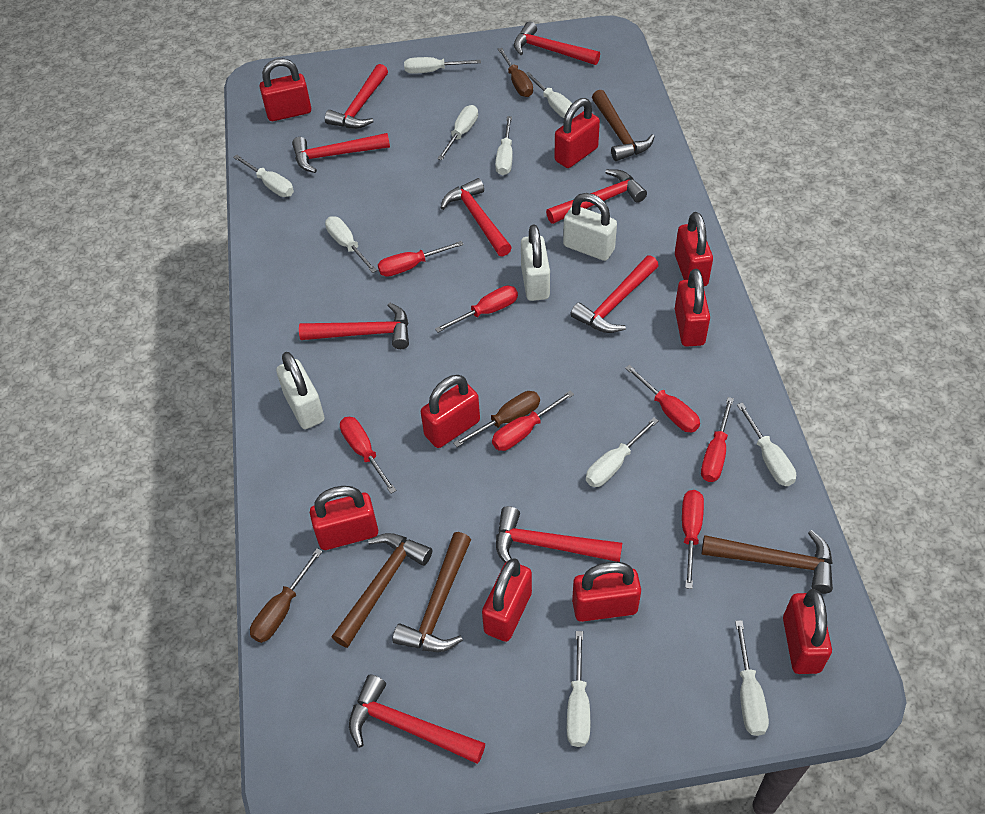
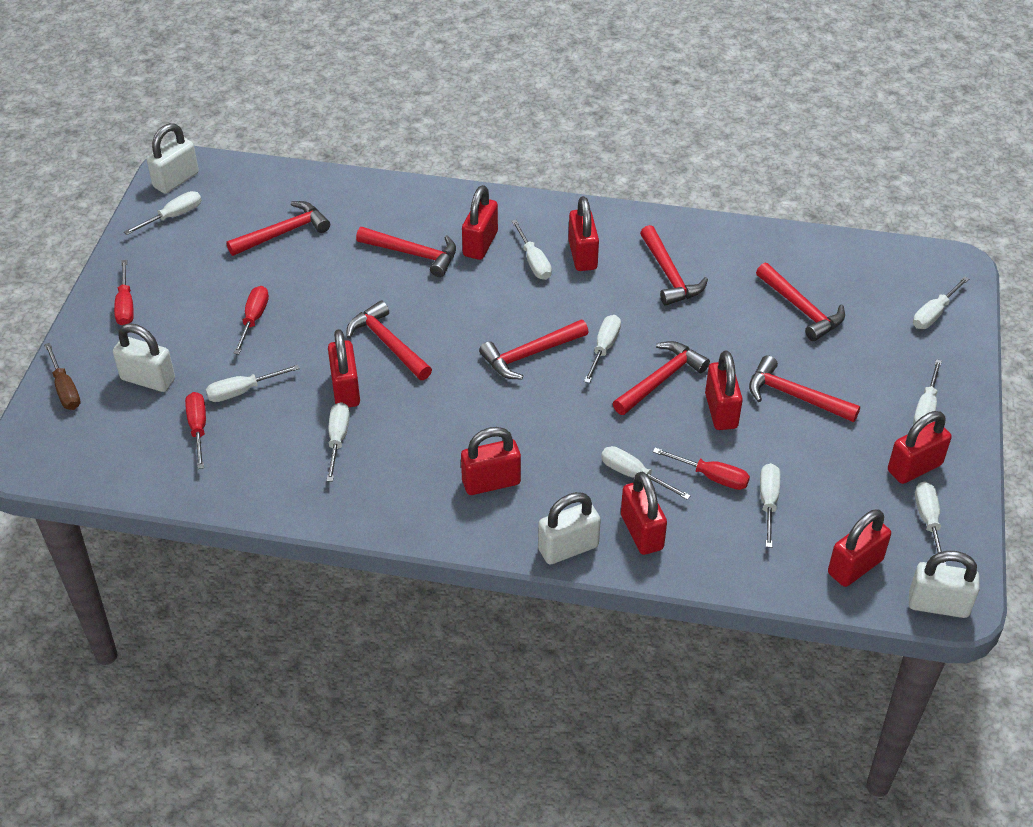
brown hammer: 4 -> 0
brown screwdriver: 3 -> 1
red hammer: 9 -> 8
red padlock: 9 -> 8
red screwdriver: 7 -> 4
white padlock: 3 -> 4

